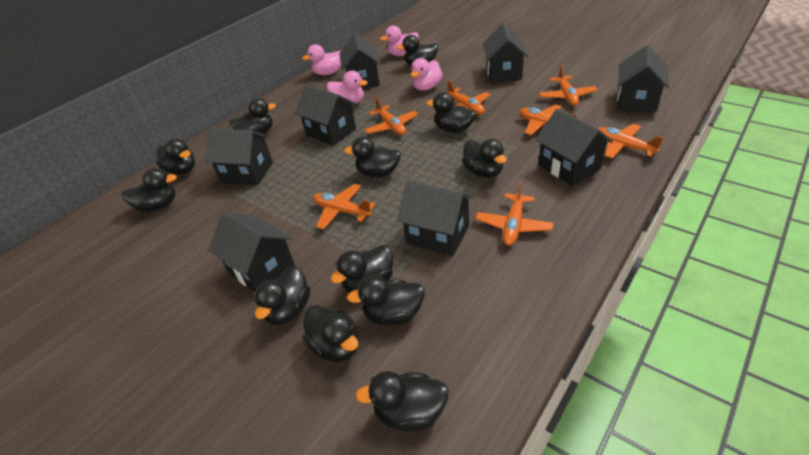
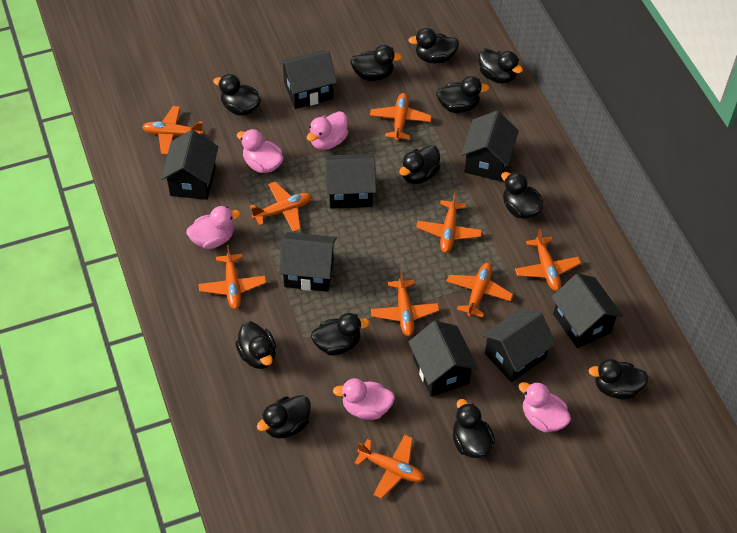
orange plane: 7 -> 9
pink duck: 4 -> 5

